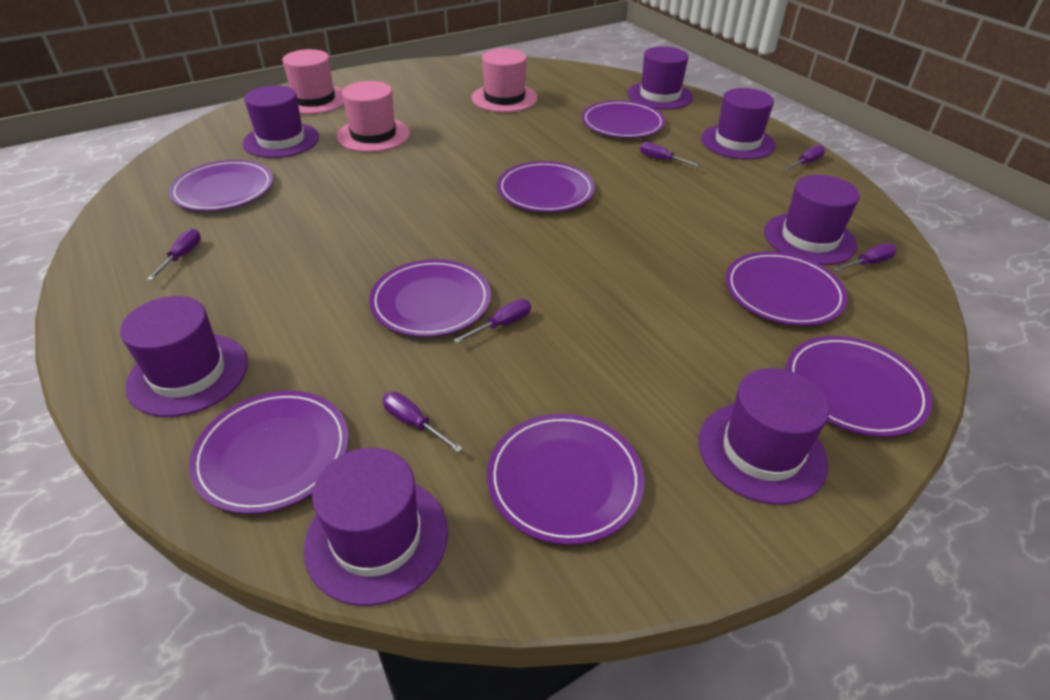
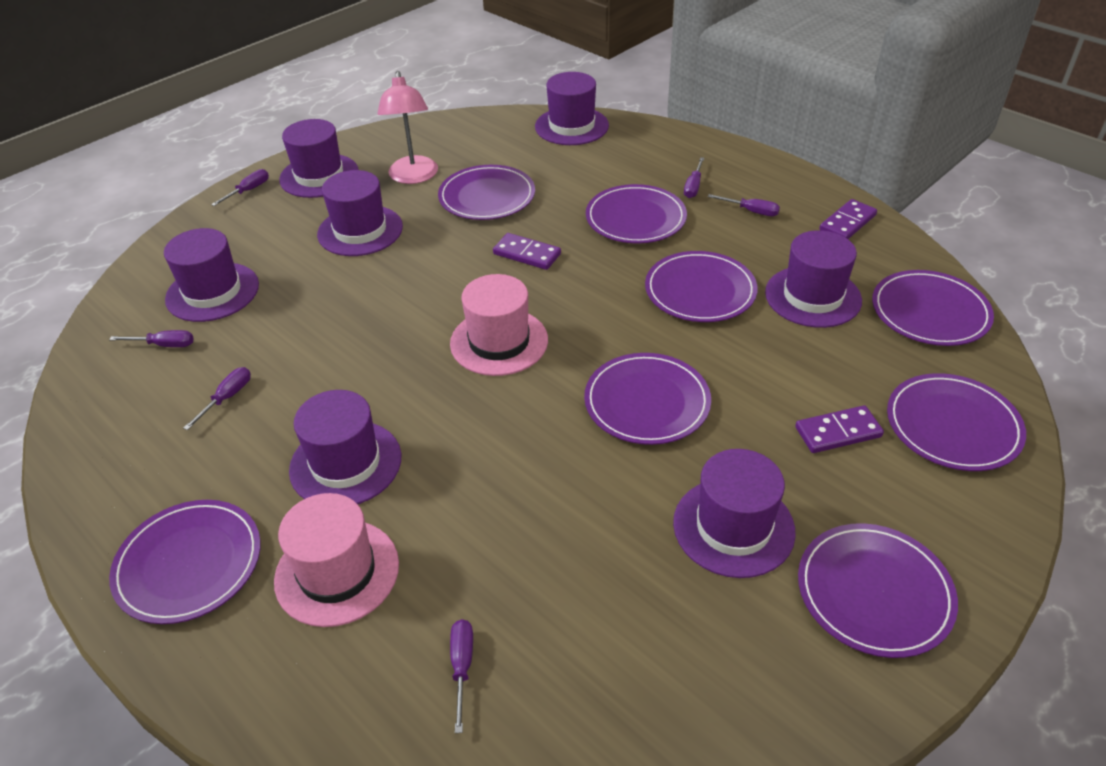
pink hat: 3 -> 2
pink lamp: 0 -> 1
purple domino: 0 -> 3

